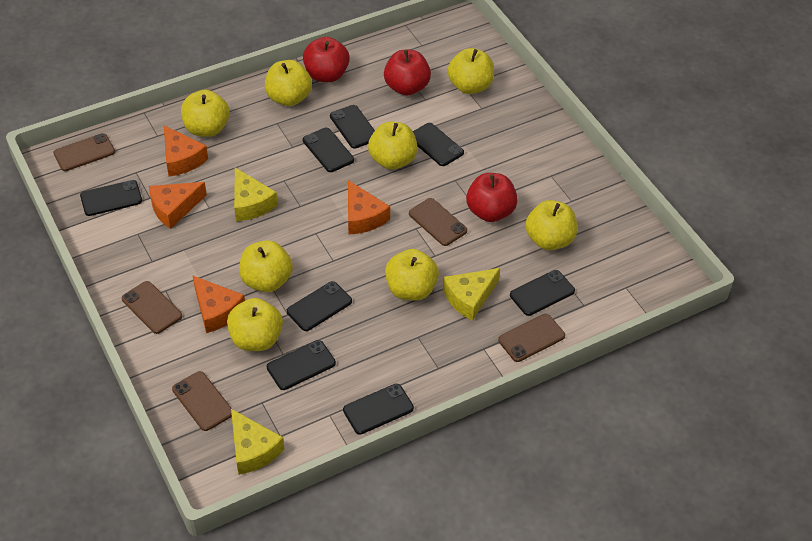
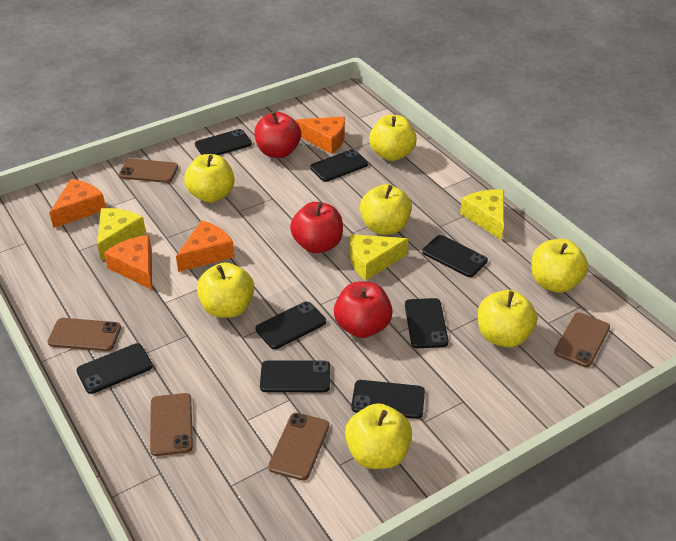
yellow apple: 8 -> 7

